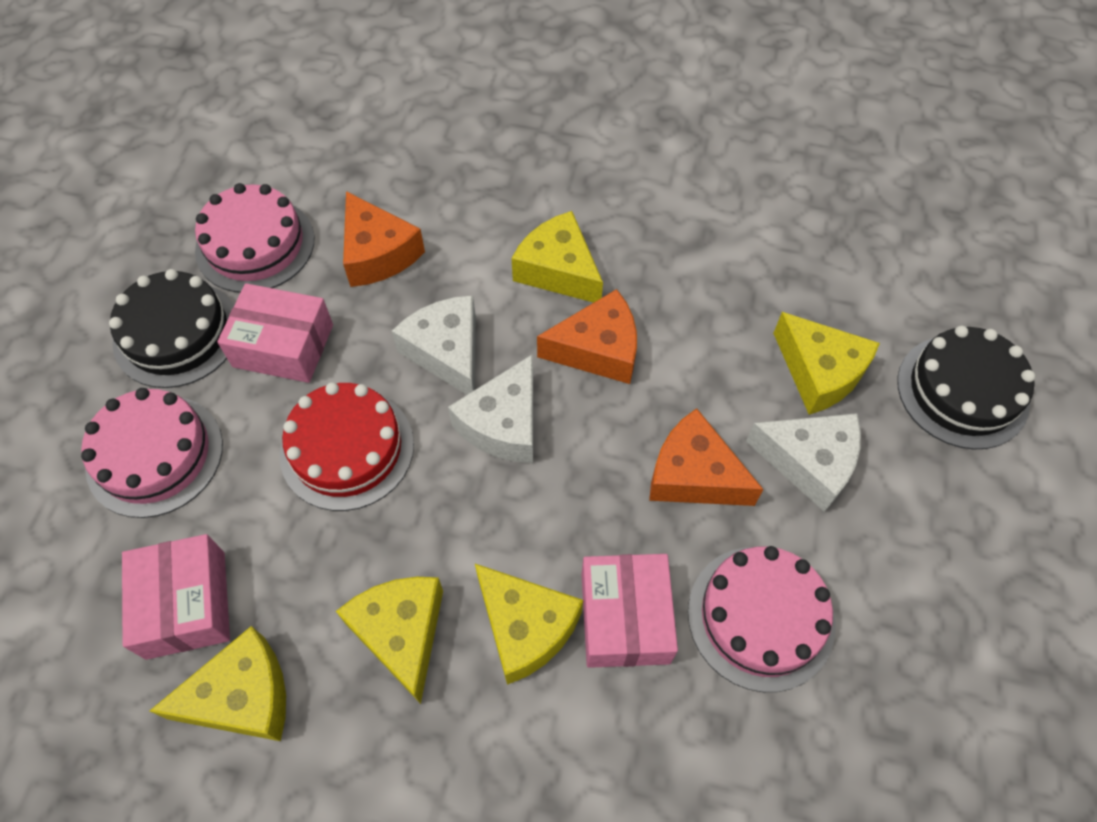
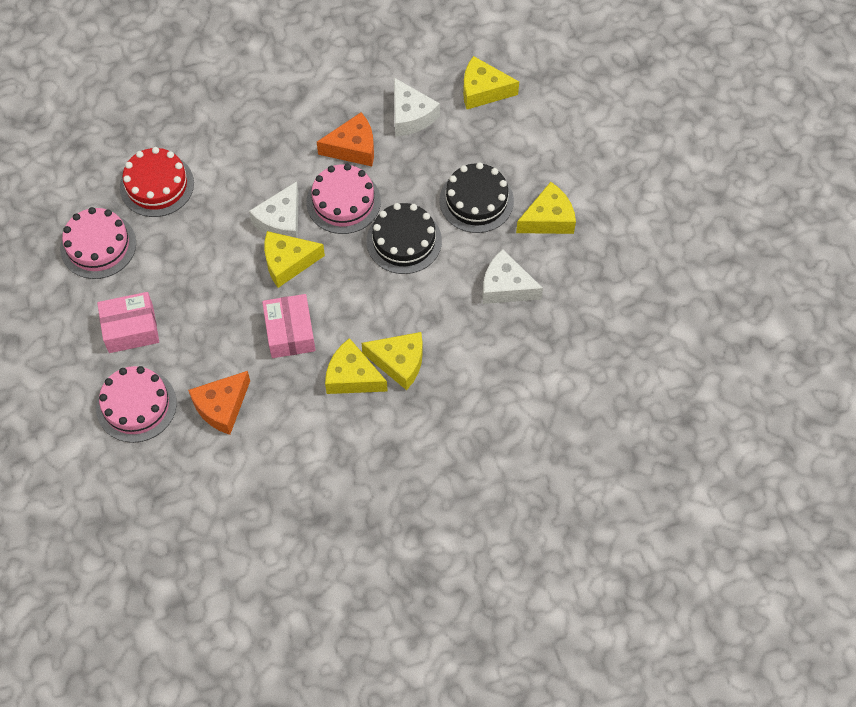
orange cheese: 3 -> 2
pink box: 3 -> 2

